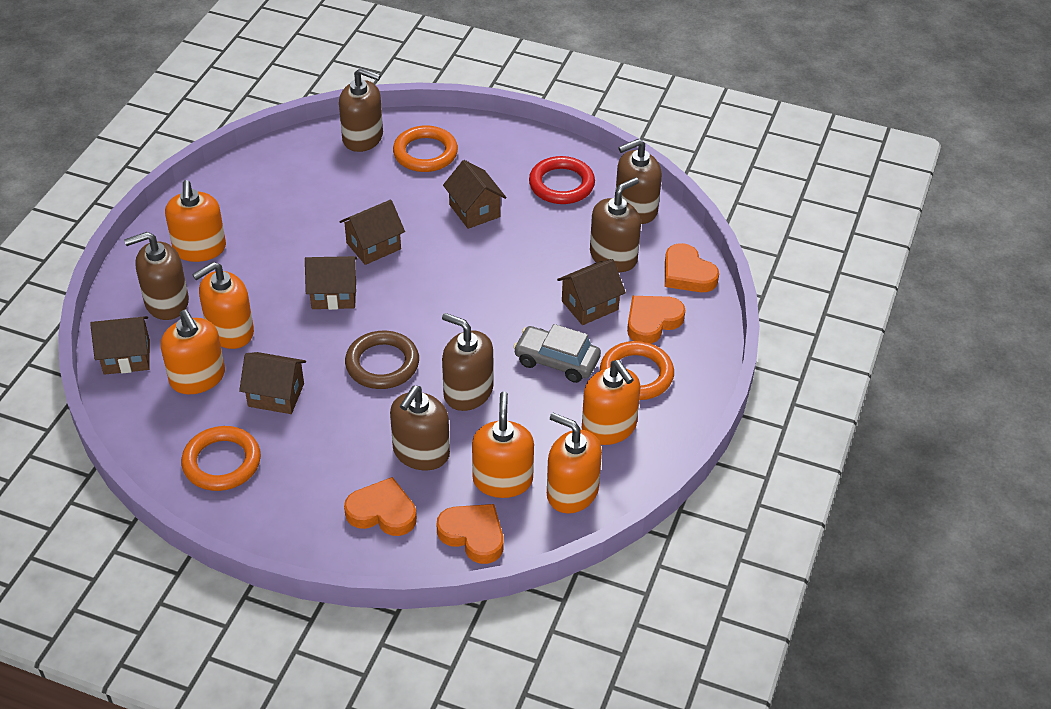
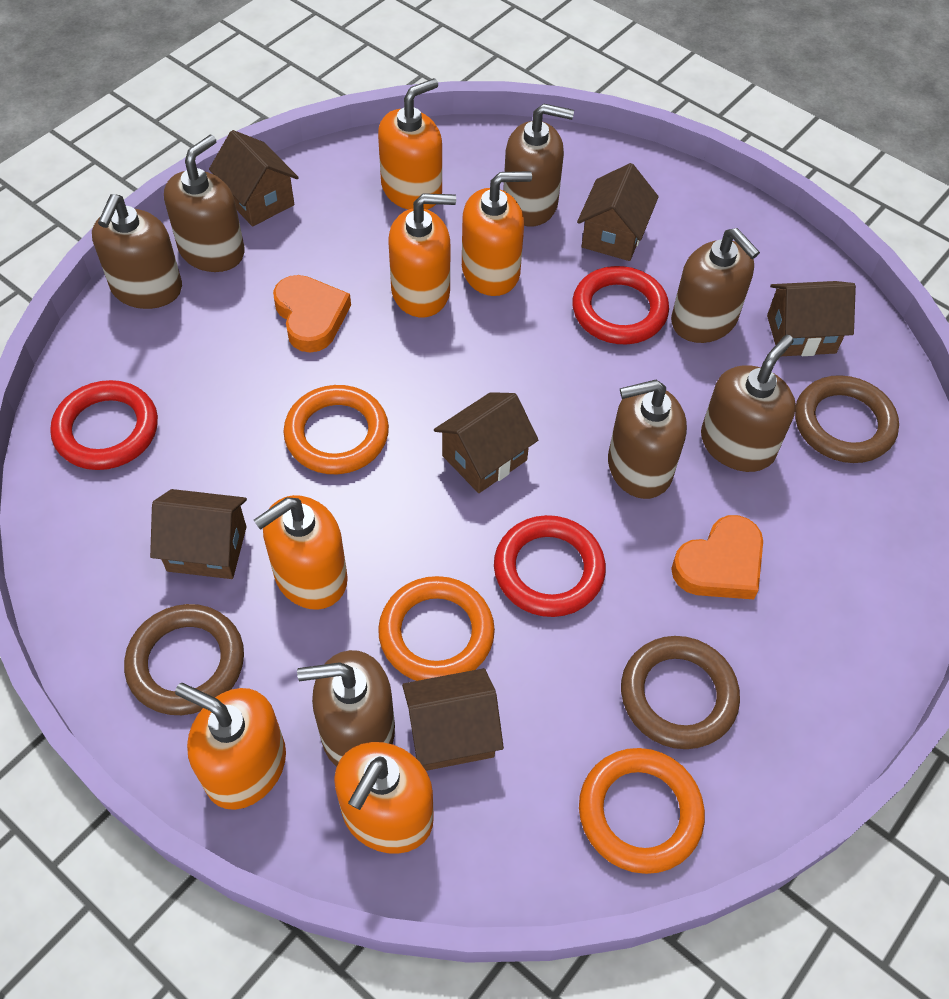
brown ring: 1 -> 3
brown soap dispenser: 6 -> 7
grey car: 1 -> 0
orange heart: 4 -> 2
red ring: 1 -> 3

